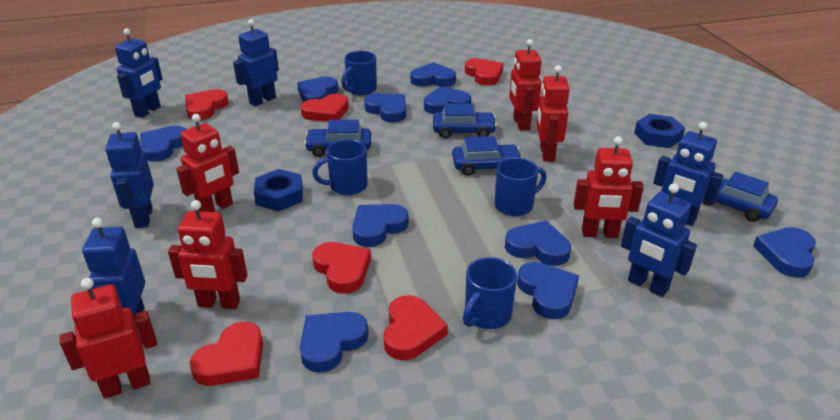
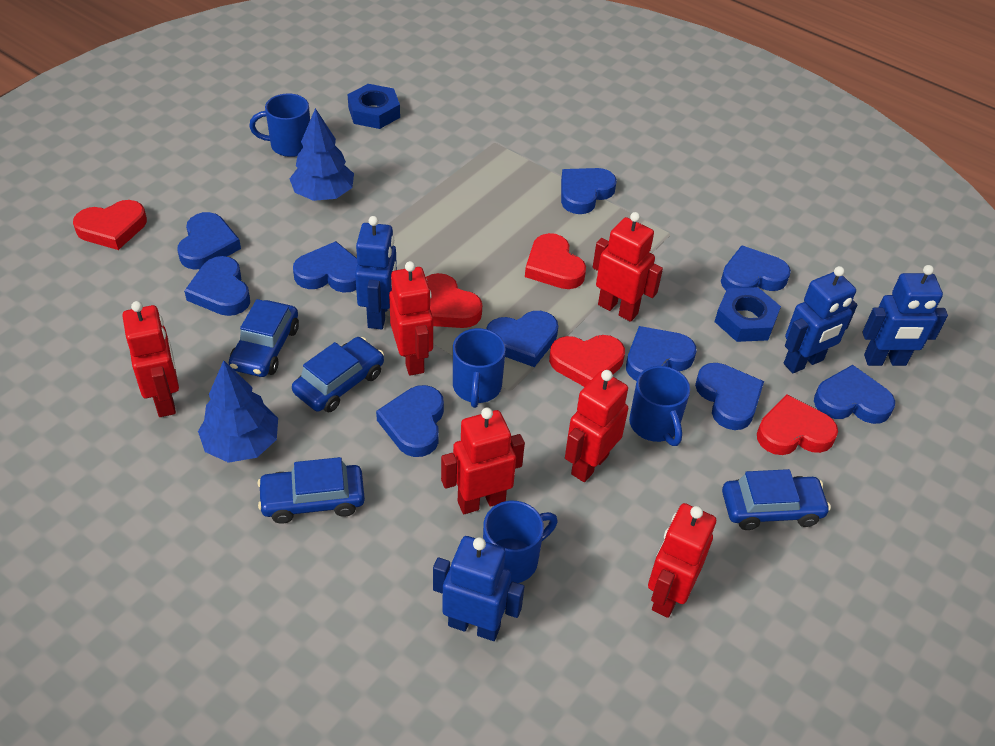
blue robot: 6 -> 4
blue tree: 0 -> 2
red heart: 6 -> 5

